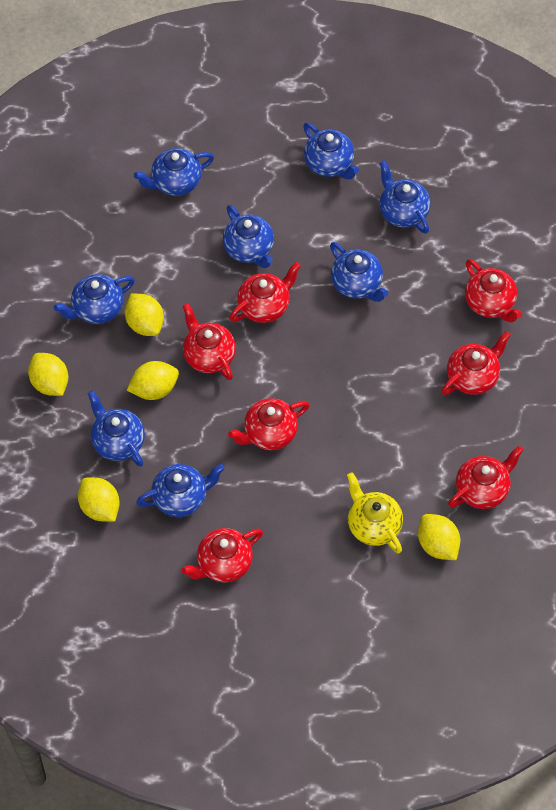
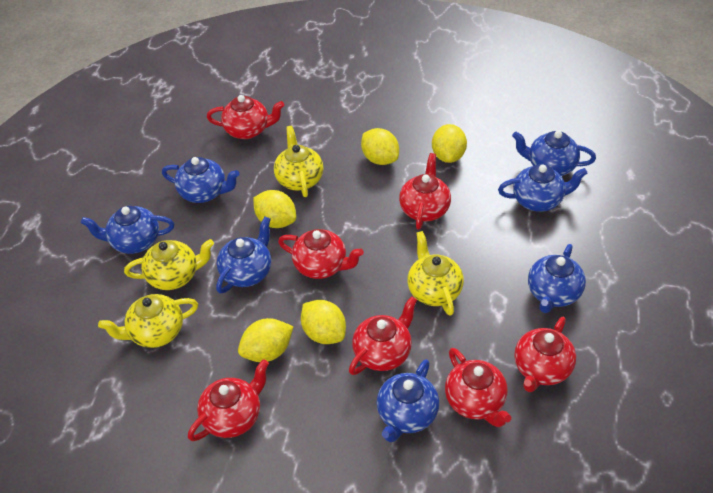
blue teapot: 8 -> 7
yellow teapot: 1 -> 4

